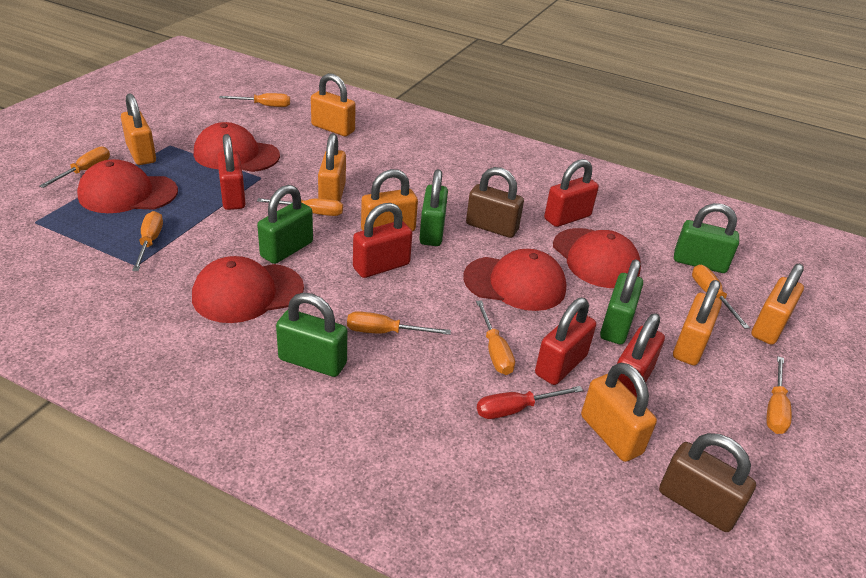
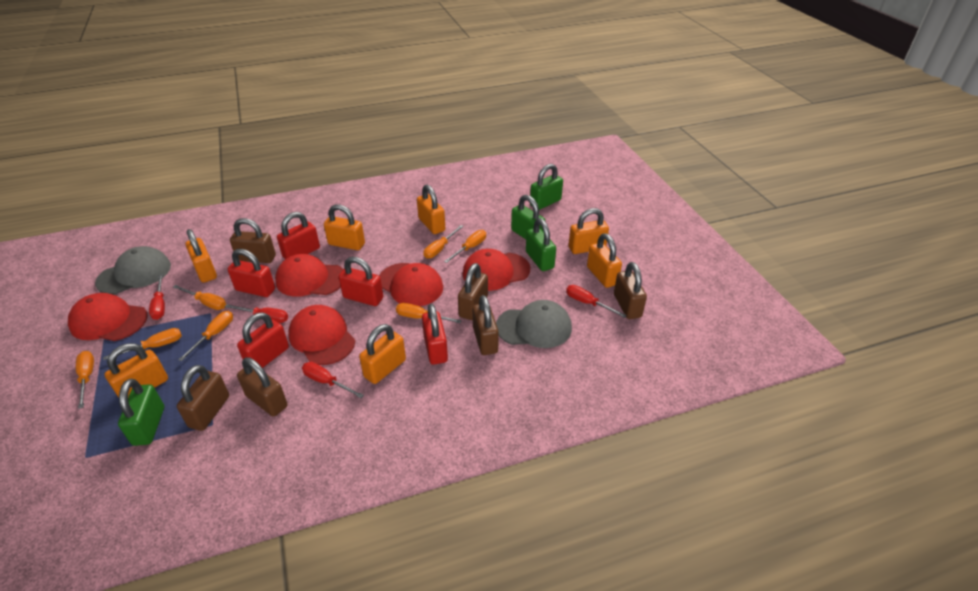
brown padlock: 2 -> 6
green padlock: 5 -> 4
grey cap: 0 -> 2
orange screwdriver: 8 -> 7
red screwdriver: 1 -> 4

